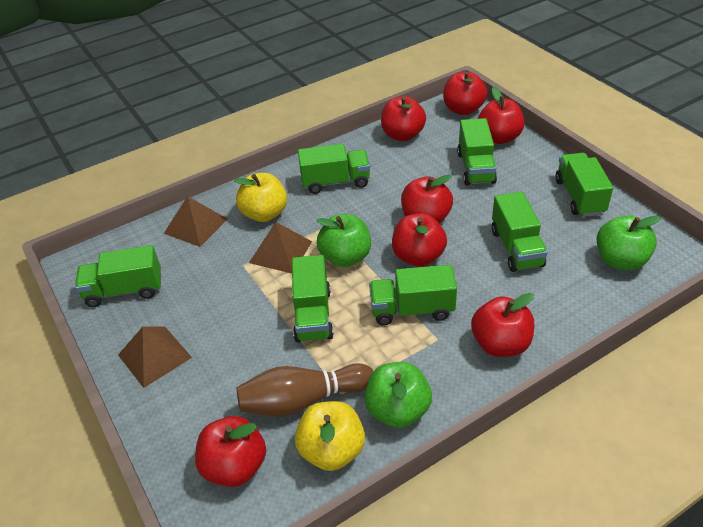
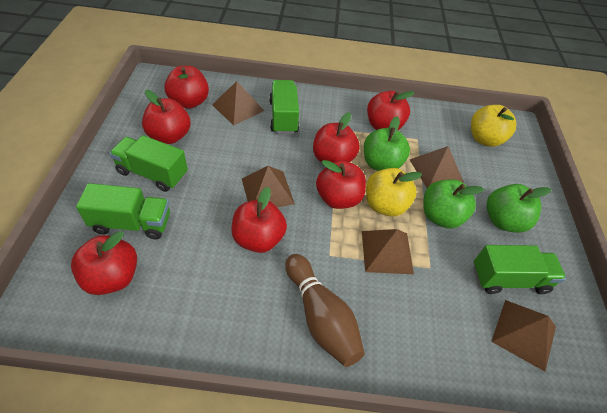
brown pyramid: 3 -> 5
green truck: 7 -> 4

